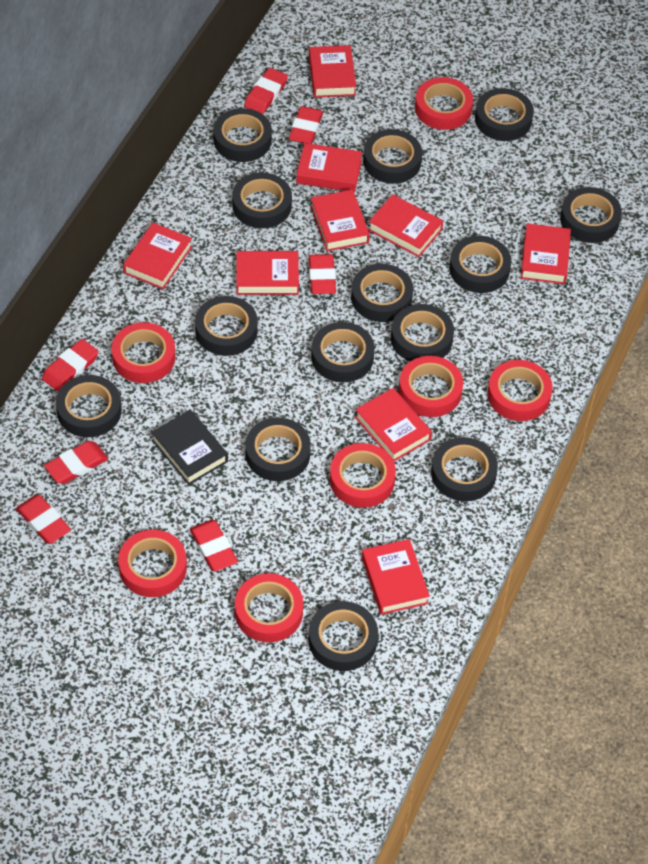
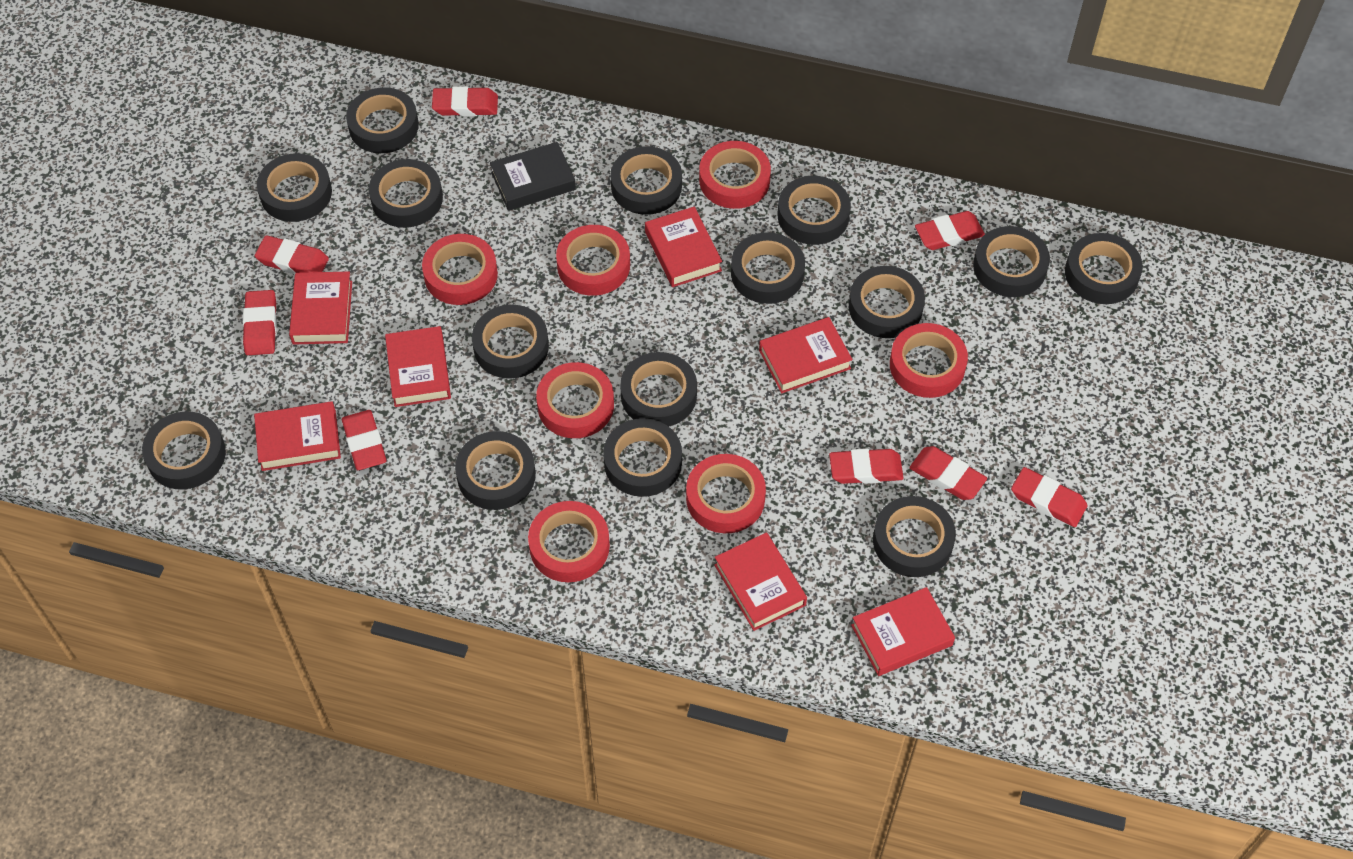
black tape: 14 -> 15
red book: 9 -> 7
red eraser: 7 -> 8

